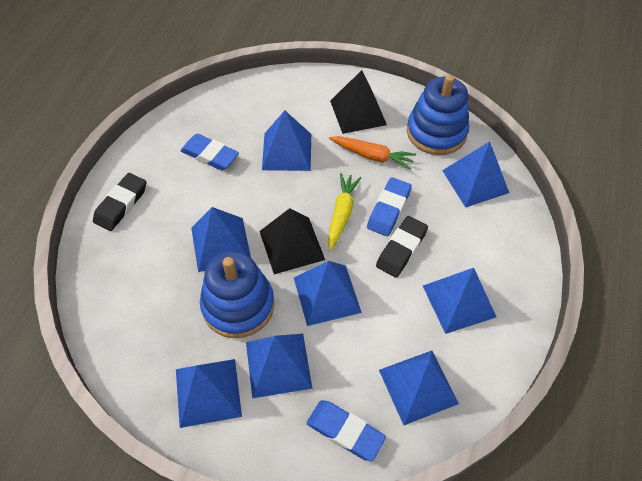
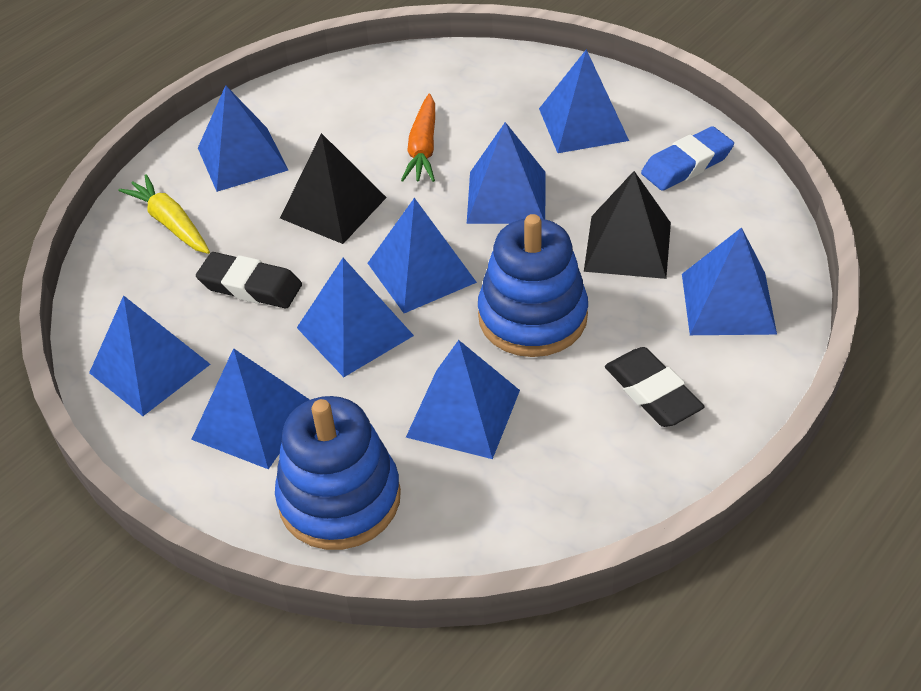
blue eraser: 3 -> 1
blue pyramid: 8 -> 9

